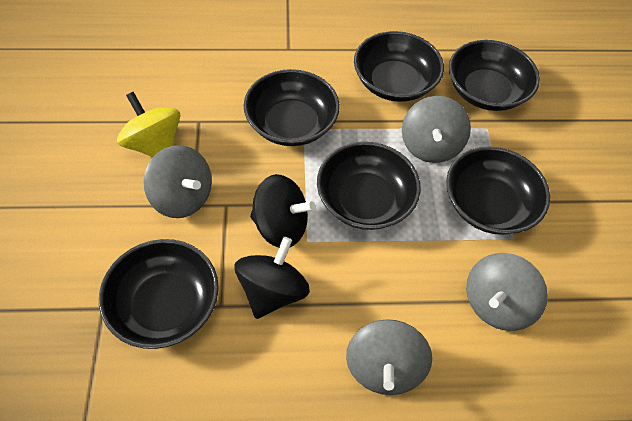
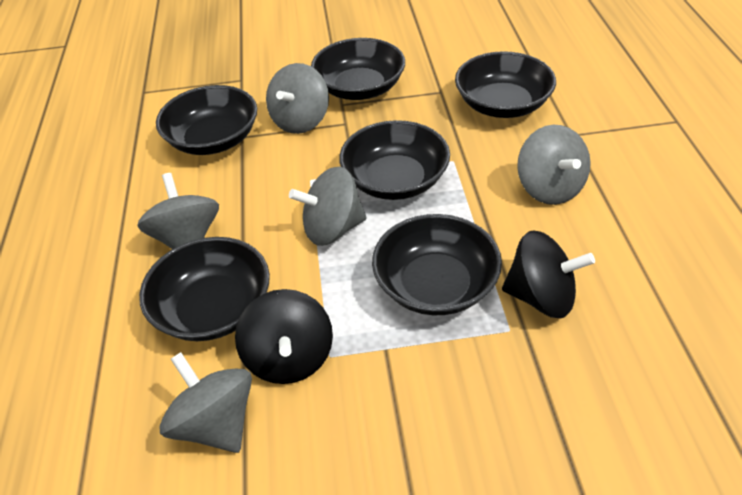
grey spinning top: 4 -> 5
yellow spinning top: 1 -> 0

